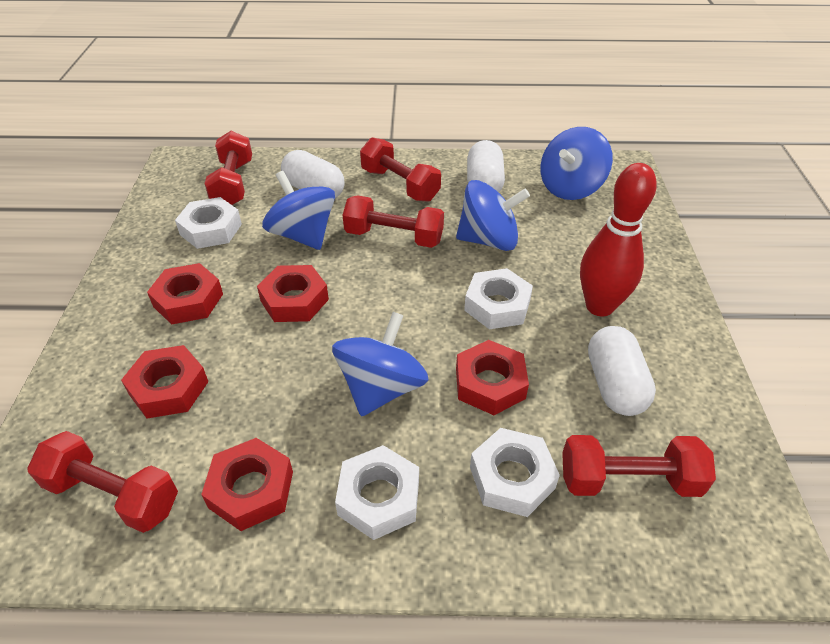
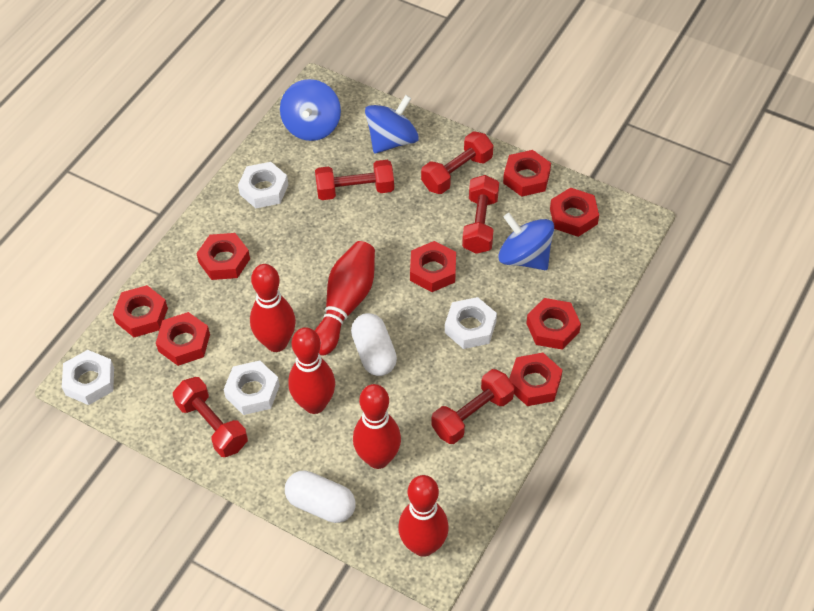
blue spinning top: 4 -> 3
red bowling pin: 1 -> 5
red nut: 5 -> 8
white capsule: 3 -> 2

